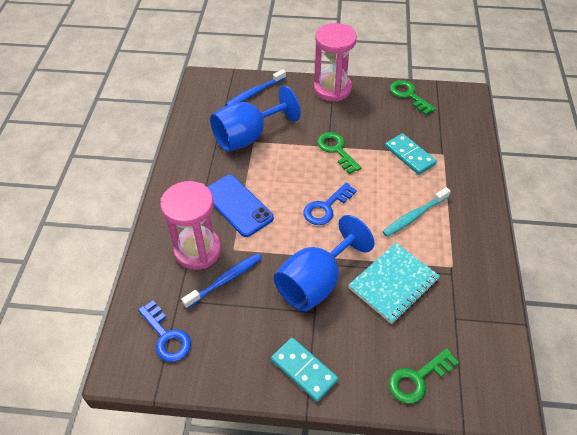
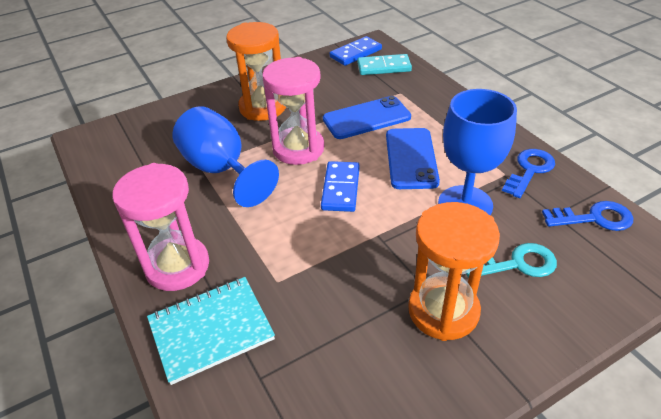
blue domino: 0 -> 2
blue phone: 1 -> 2
blue toothbrush: 2 -> 0
green key: 3 -> 0
orange hourglass: 0 -> 2
turquoise domino: 2 -> 1
turquoise key: 0 -> 1
turquoise toothbrush: 1 -> 0

